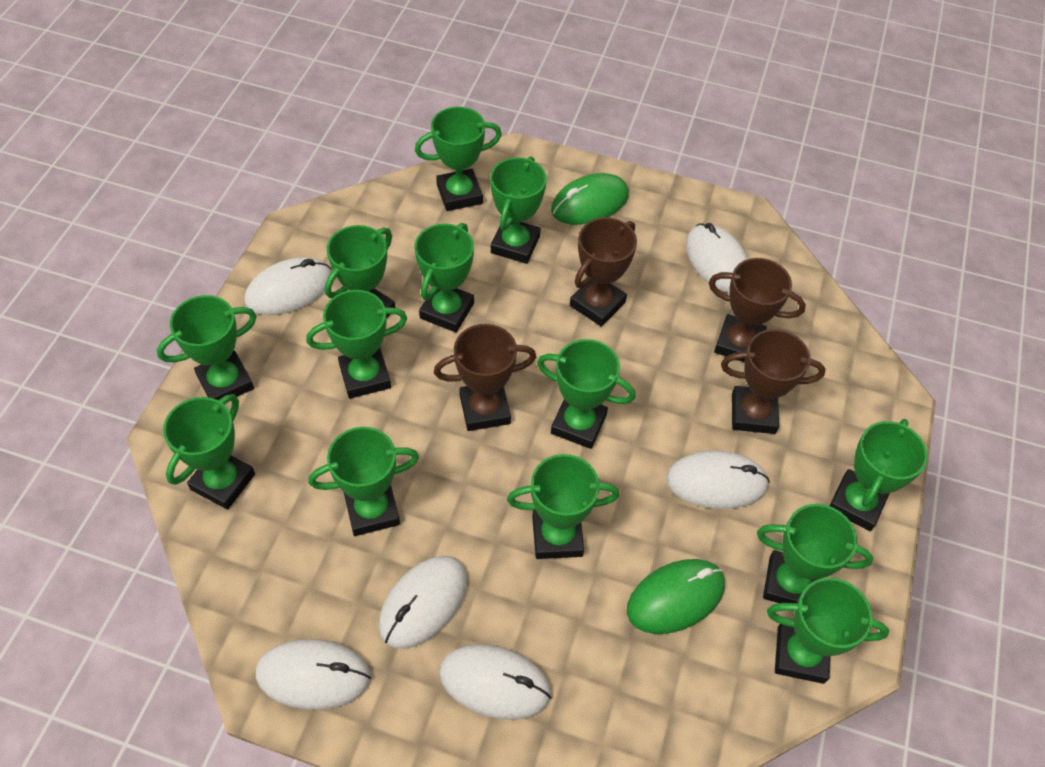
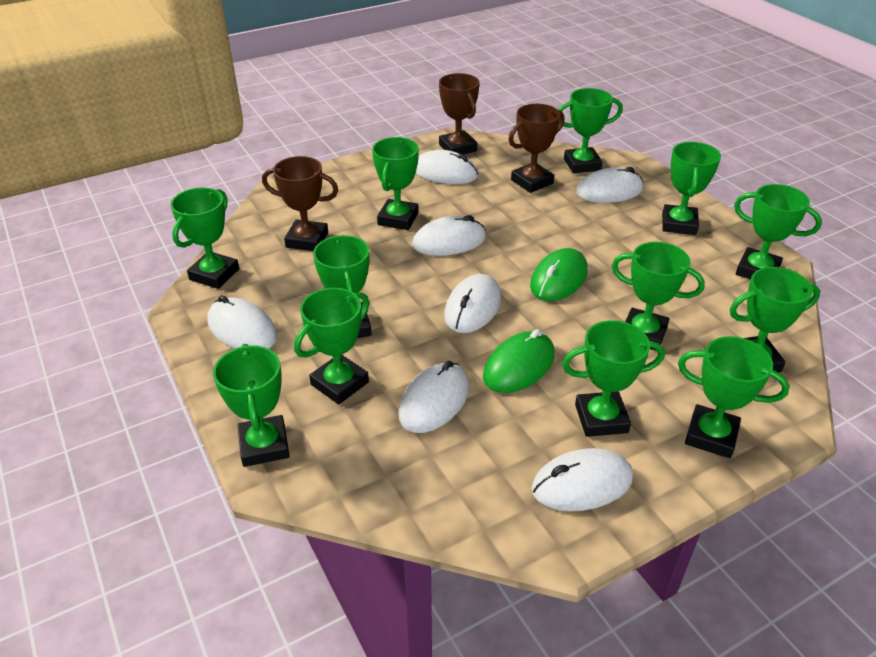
brown trophy: 4 -> 3
green trophy: 13 -> 12
white mouse: 6 -> 7

